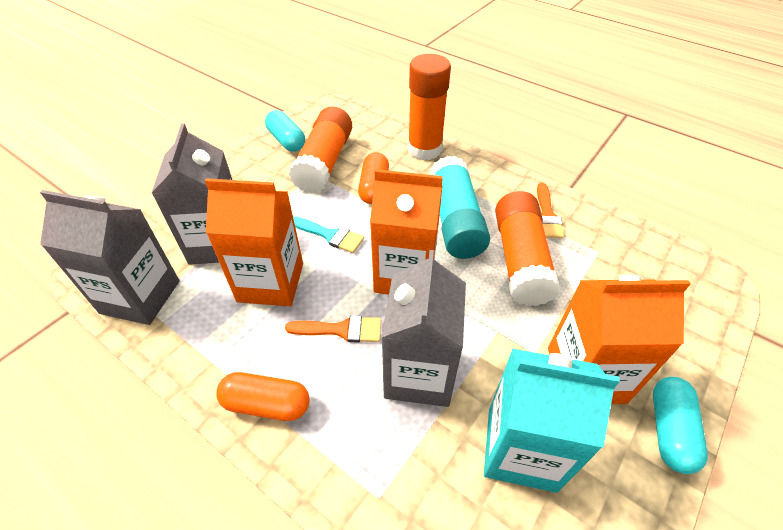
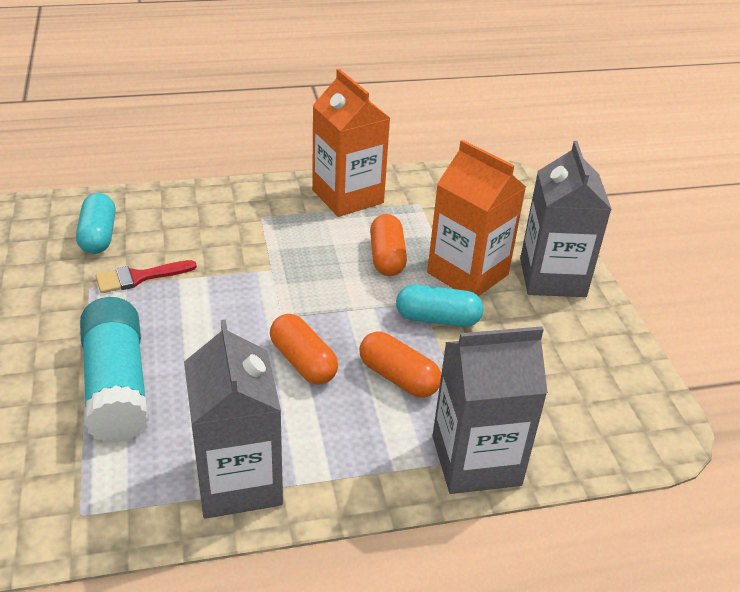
orange brush: 2 -> 0
orange capsule: 2 -> 3
orange carton: 3 -> 2
orange glue stick: 3 -> 0
red brush: 0 -> 1
turquoise brush: 1 -> 0
turquoise carton: 1 -> 0

